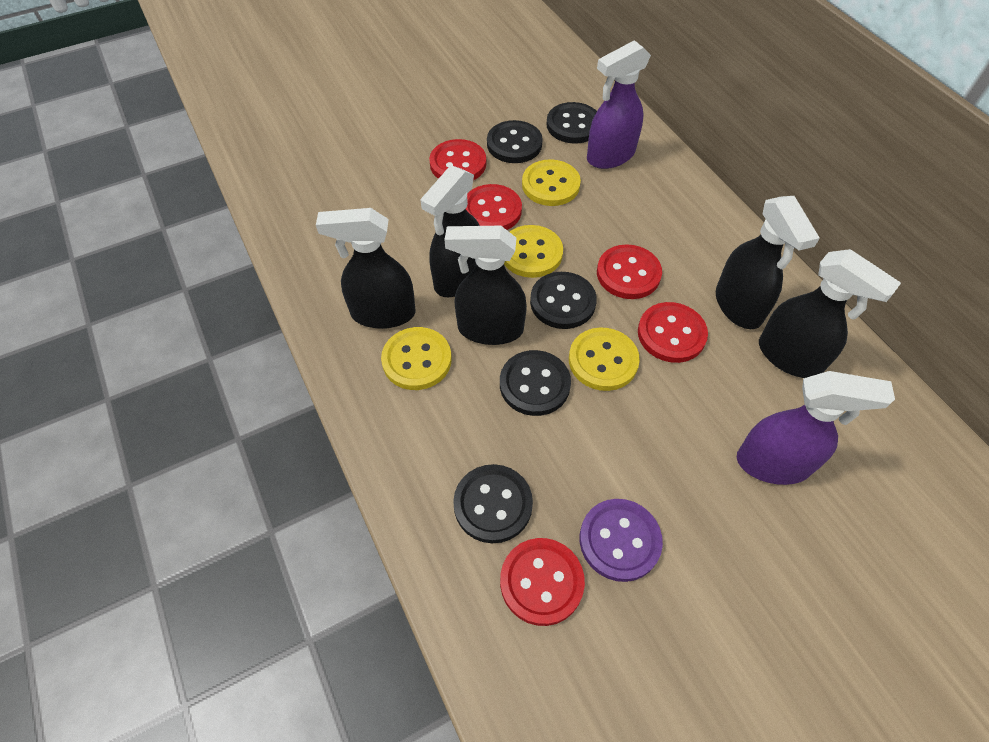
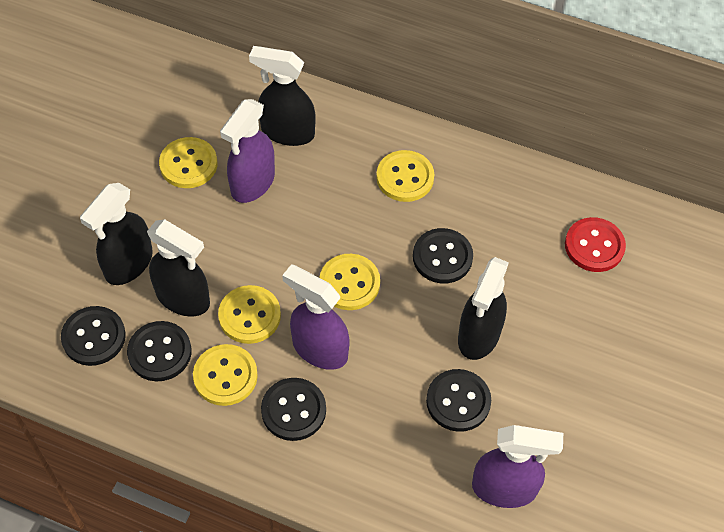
black spray bottle: 5 -> 4
purple button: 1 -> 0
purple spray bottle: 2 -> 3
red button: 5 -> 1
yellow button: 4 -> 5

